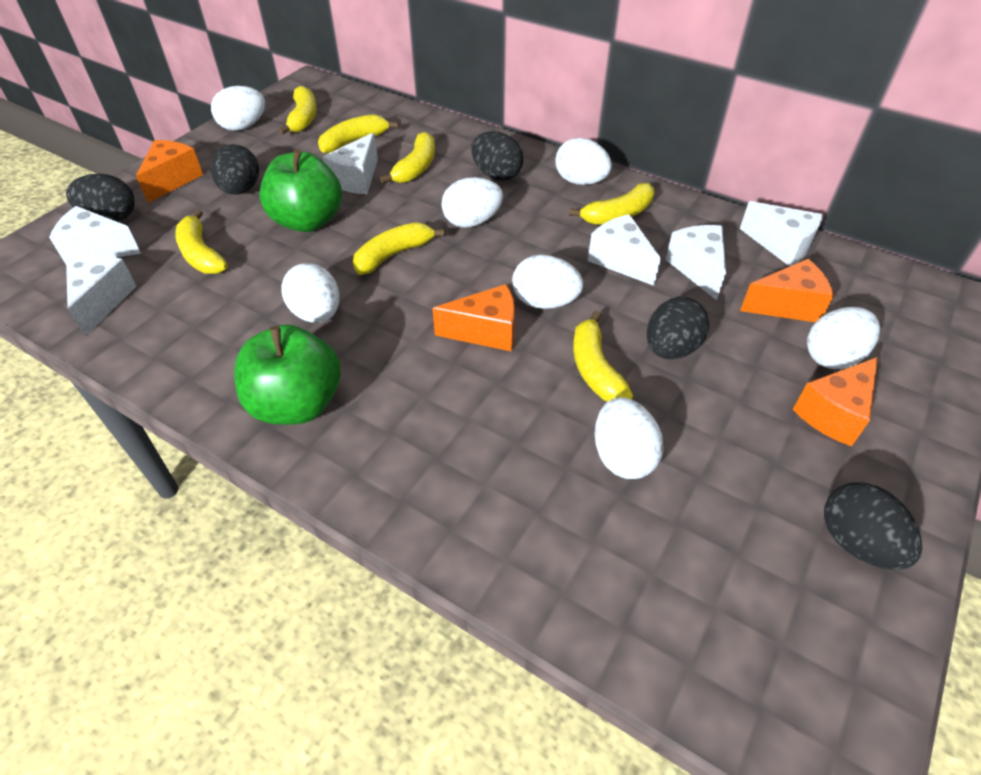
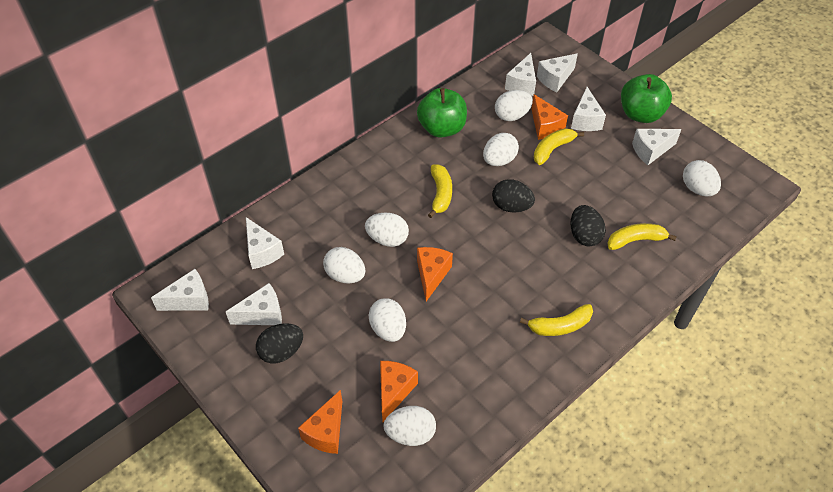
black egg: 5 -> 3
white cheese: 6 -> 7
yellow banana: 7 -> 4

